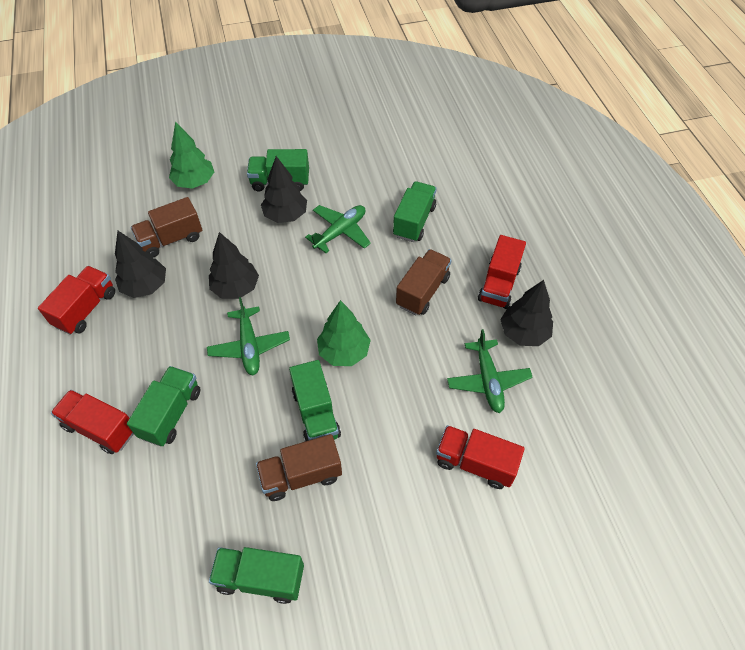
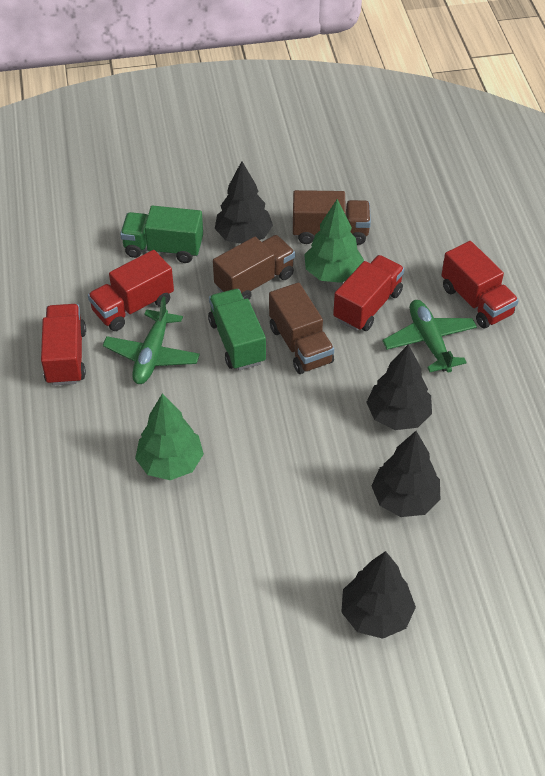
green plane: 3 -> 2
green truck: 5 -> 2

